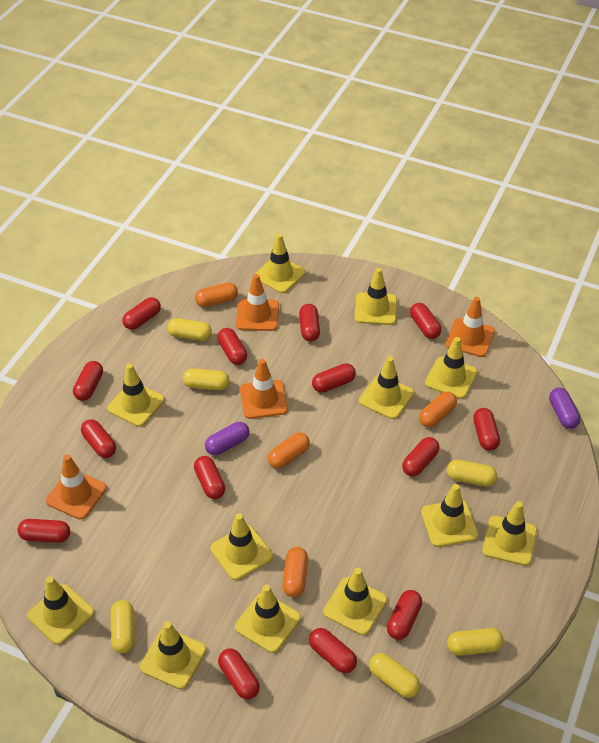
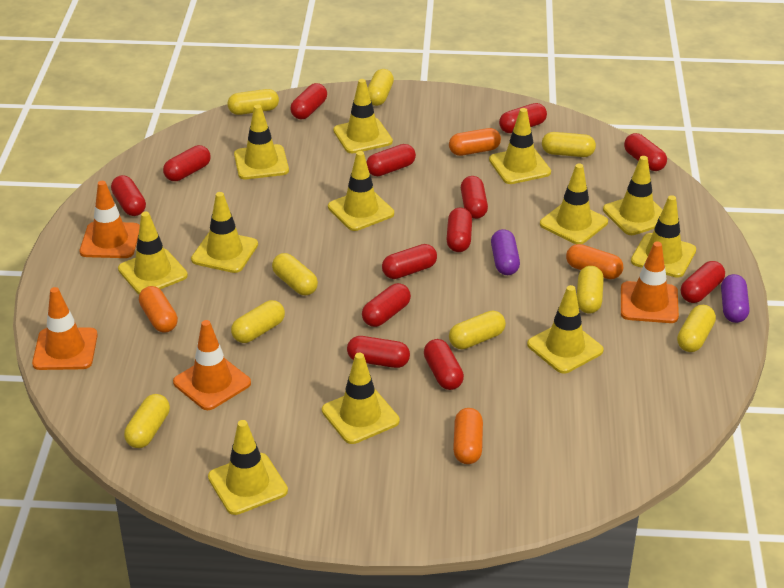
red capsule: 14 -> 13
yellow capsule: 6 -> 9

